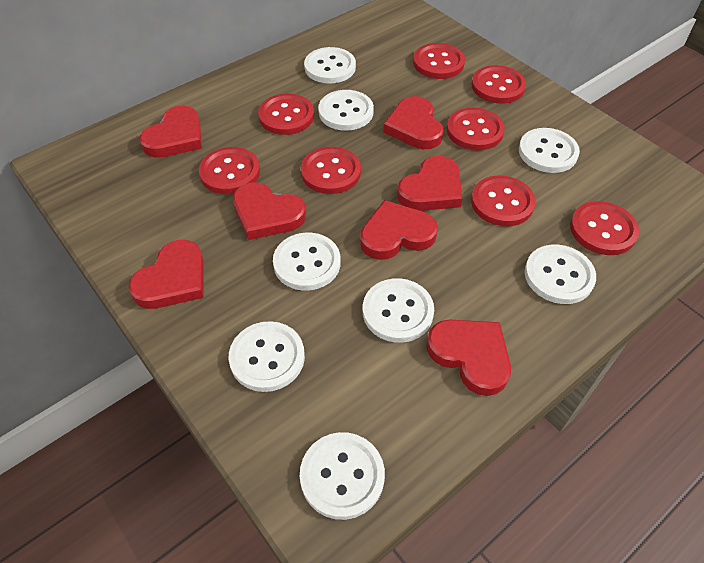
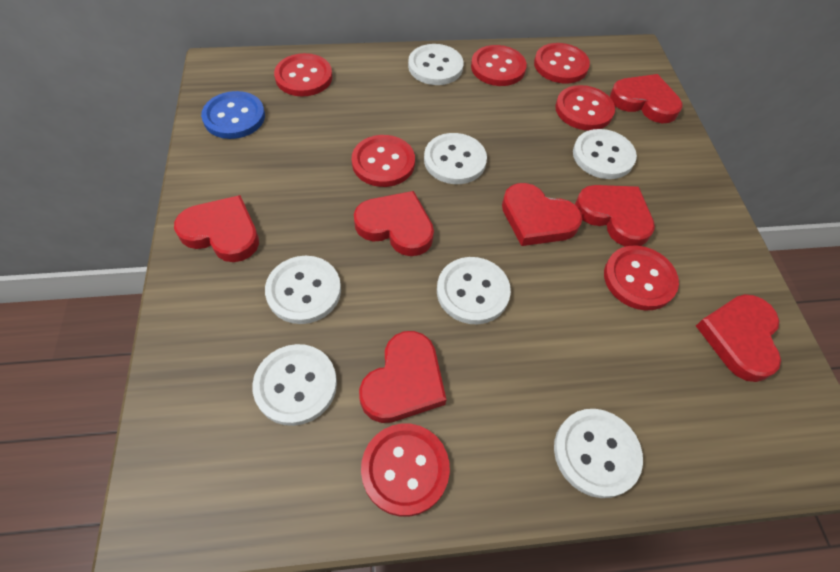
blue button: 0 -> 1
red button: 8 -> 7
white button: 8 -> 7

